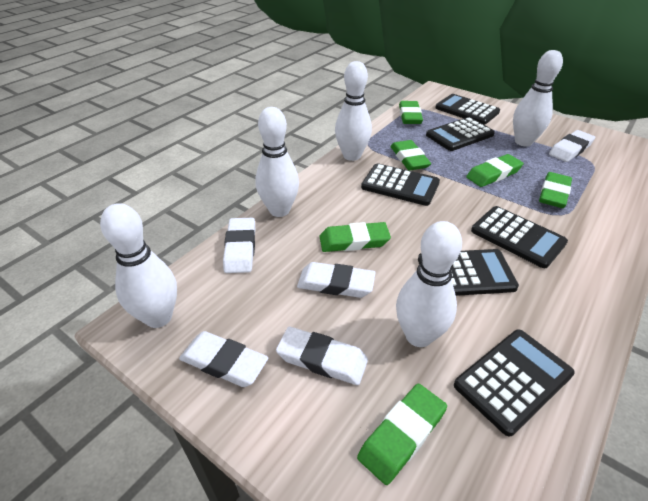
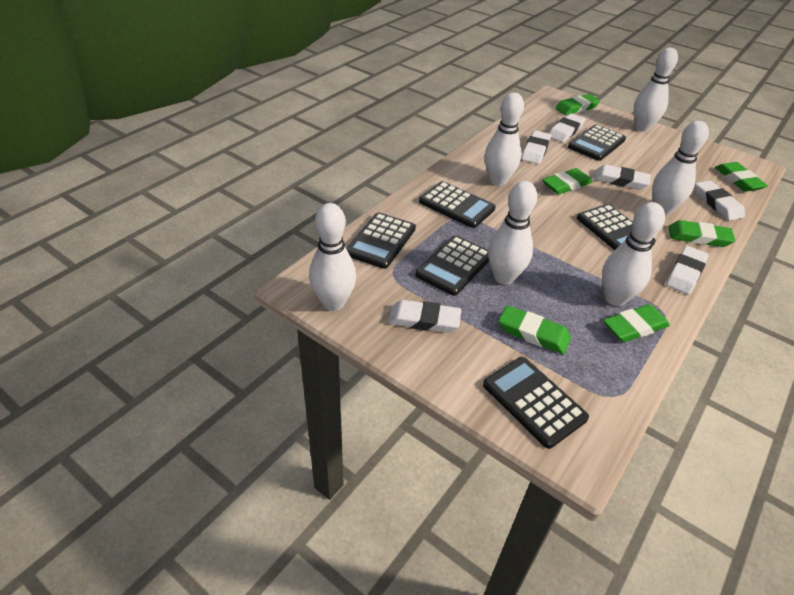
white bowling pin: 5 -> 6
white eraser: 5 -> 6

